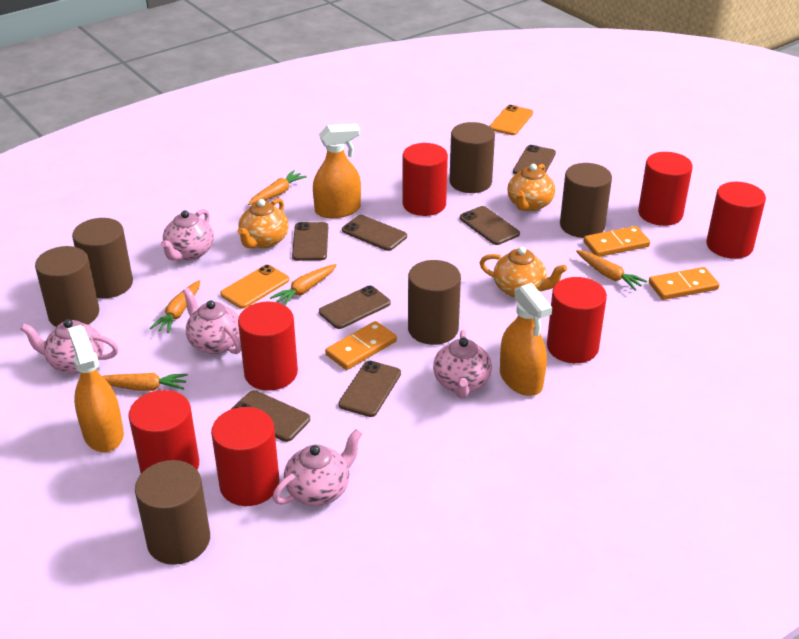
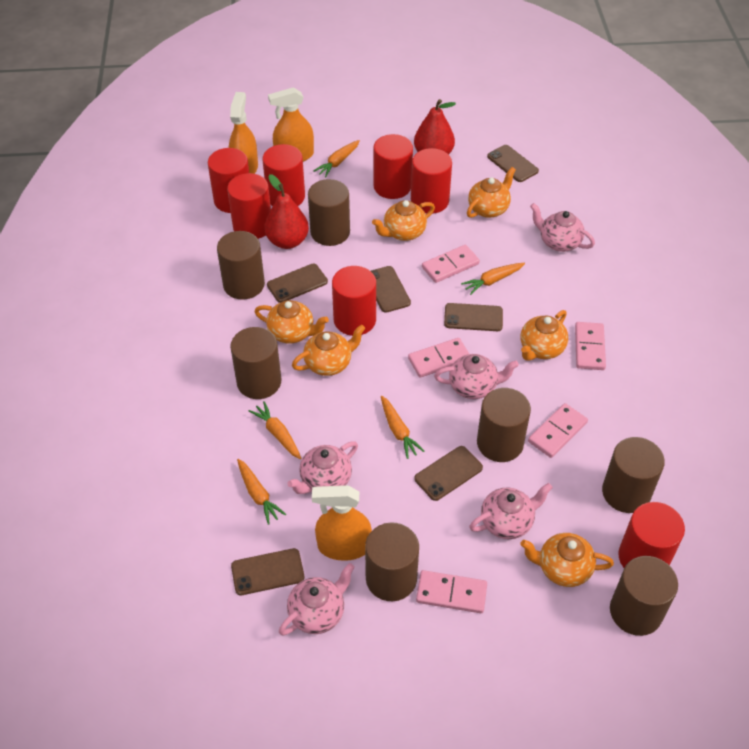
brown cylinder: 6 -> 7
brown phone: 7 -> 6
orange domino: 3 -> 0
orange phone: 2 -> 0
orange teapot: 3 -> 6
pink domino: 0 -> 5
red pear: 0 -> 2

